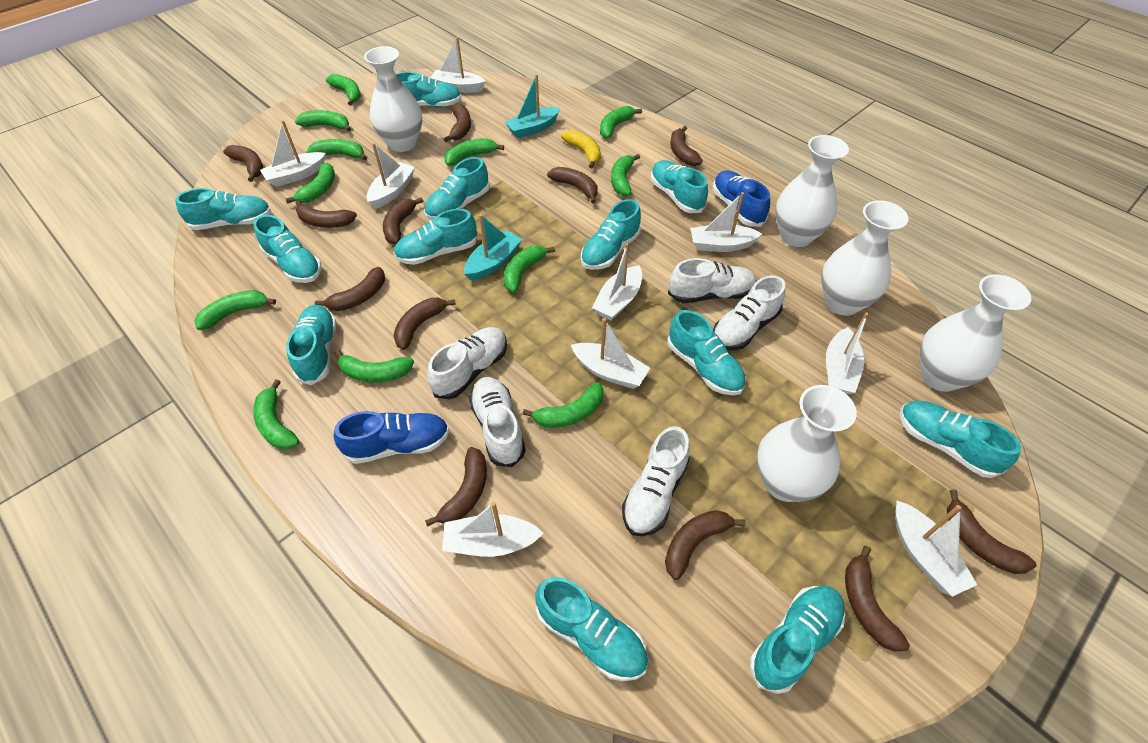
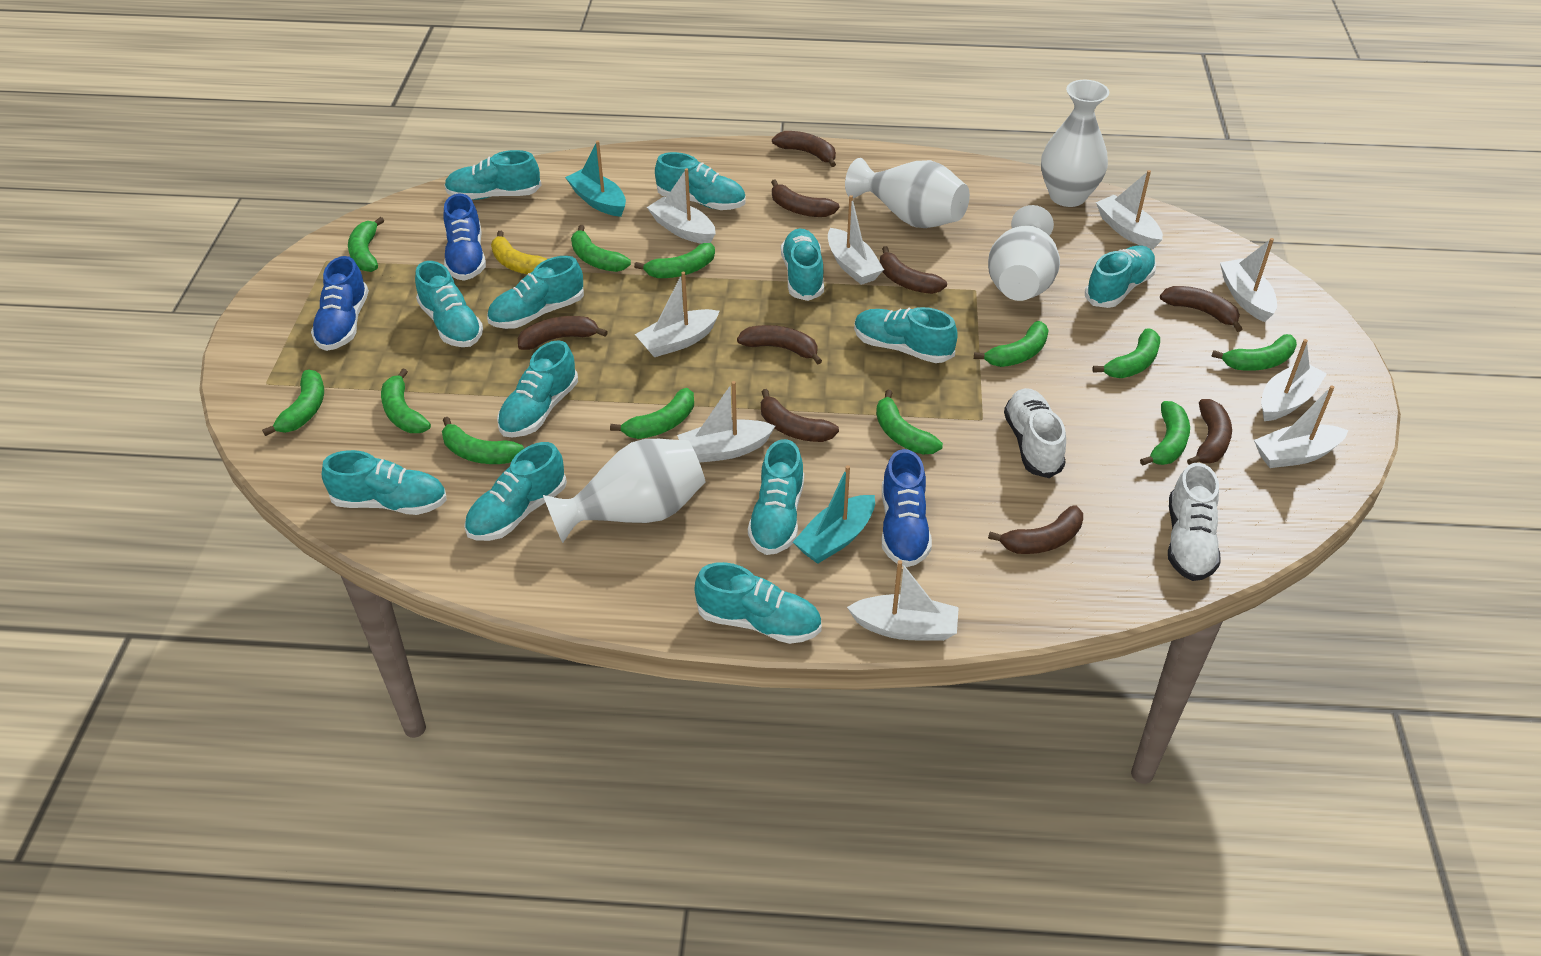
blue shoe: 2 -> 3
brown banana: 12 -> 9
white shoe: 5 -> 2
white vase: 5 -> 4

